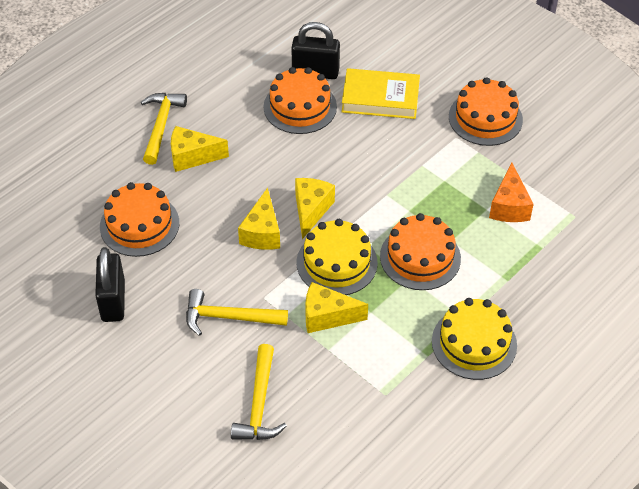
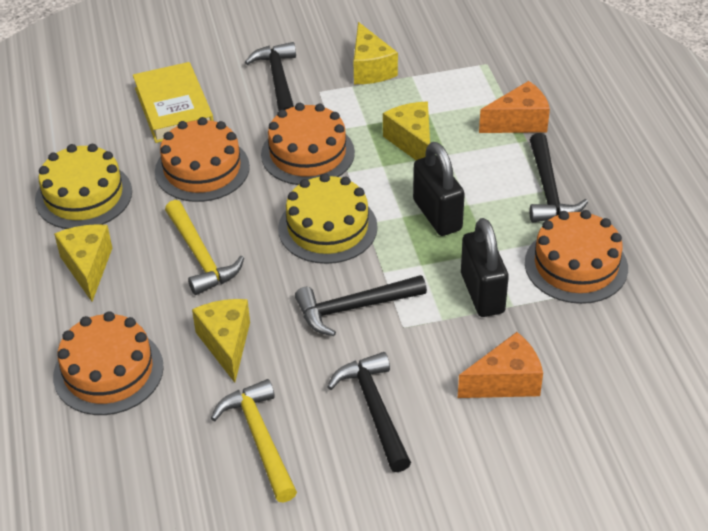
black hammer: 0 -> 4
orange cheese: 1 -> 2
yellow hammer: 3 -> 2

